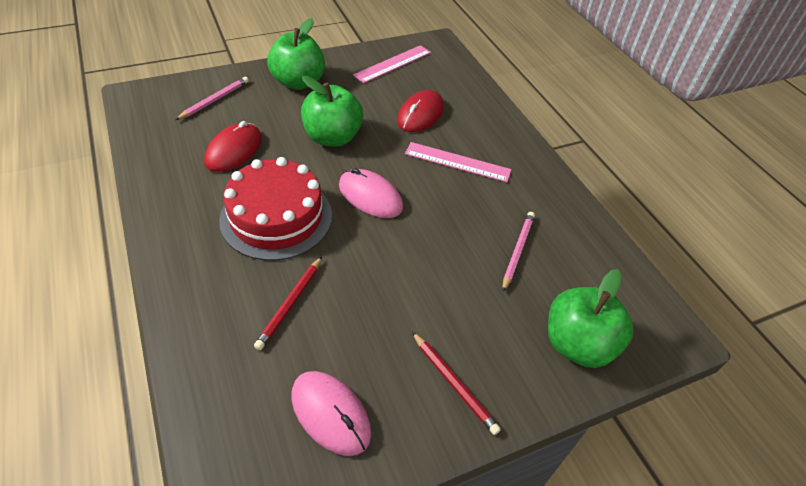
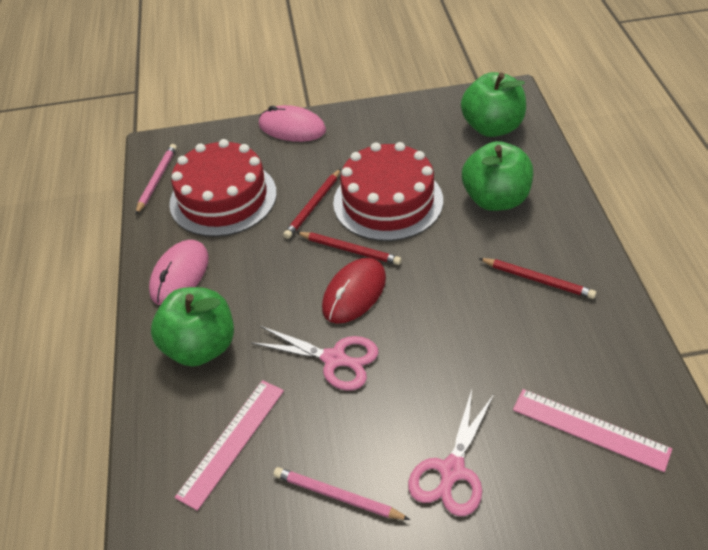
pink scissors: 0 -> 2
red cake: 1 -> 2
red mouse: 2 -> 1
red pencil: 2 -> 3

